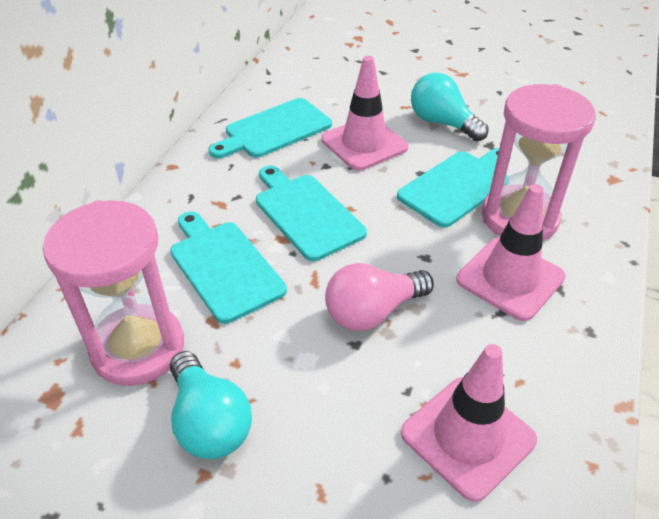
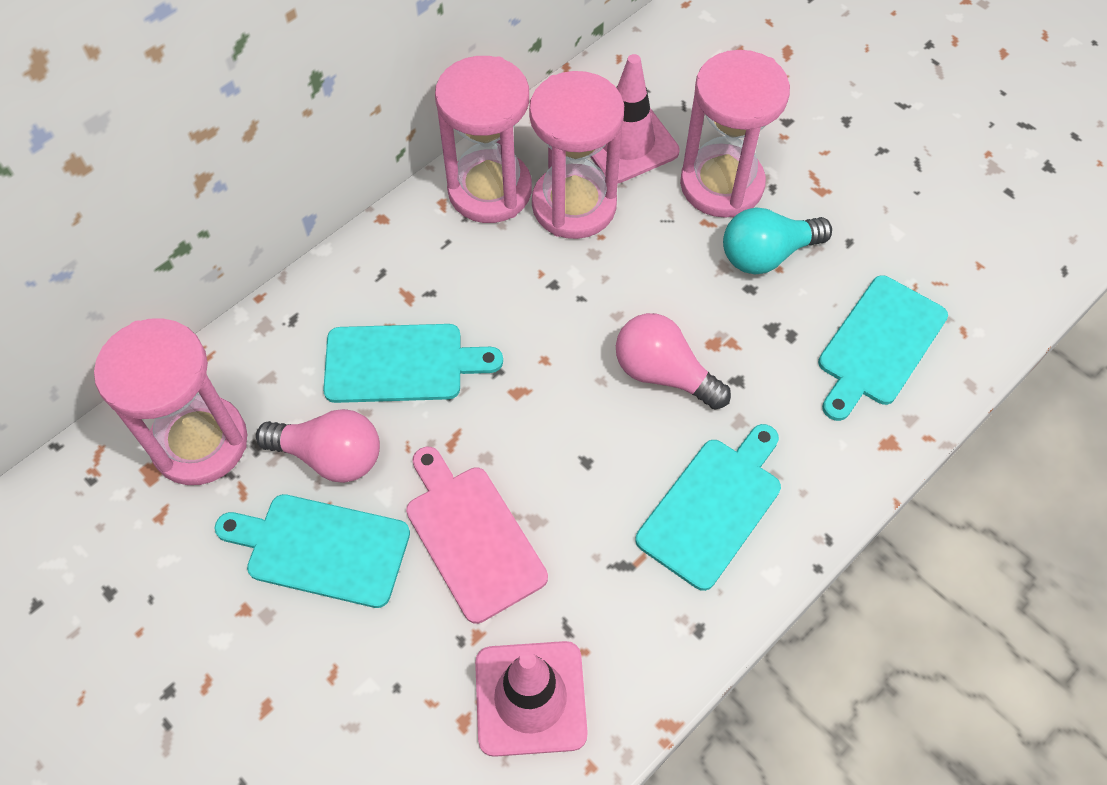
pink cutting board: 0 -> 1
pink hourglass: 2 -> 4
pink light bulb: 1 -> 2
pink traffic cone: 3 -> 2
turquoise light bulb: 2 -> 1

